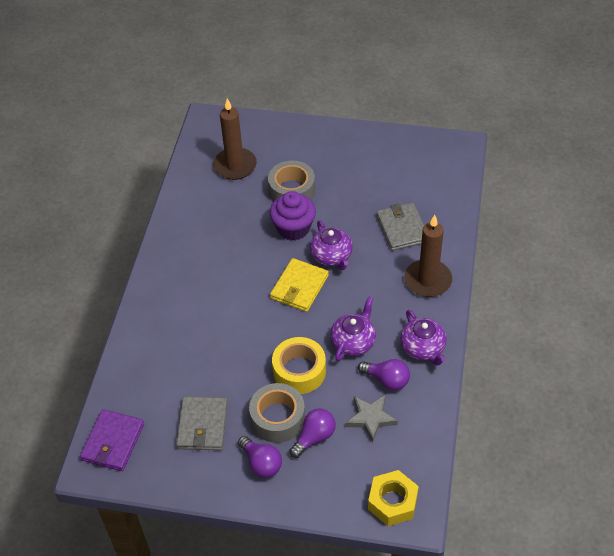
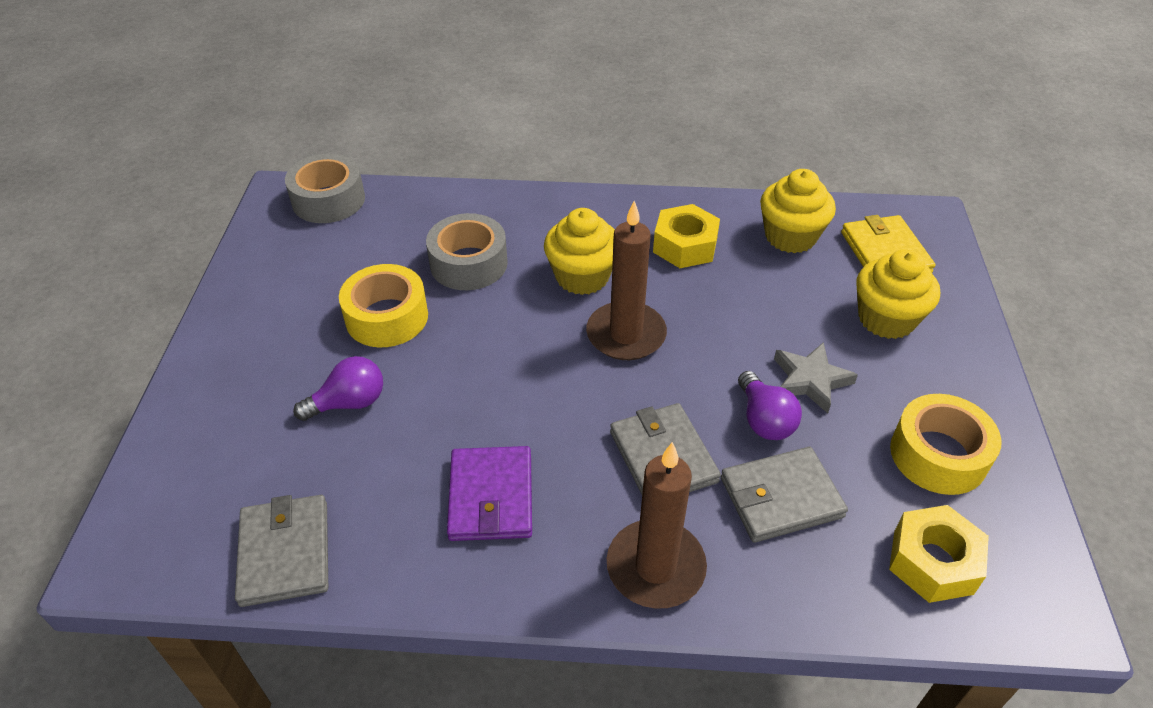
grey wallet: 2 -> 3
purple cupcake: 1 -> 0
purple light bulb: 3 -> 2
purple teapot: 3 -> 0
yellow cupcake: 0 -> 3
yellow nut: 1 -> 2
yellow tape: 1 -> 2

